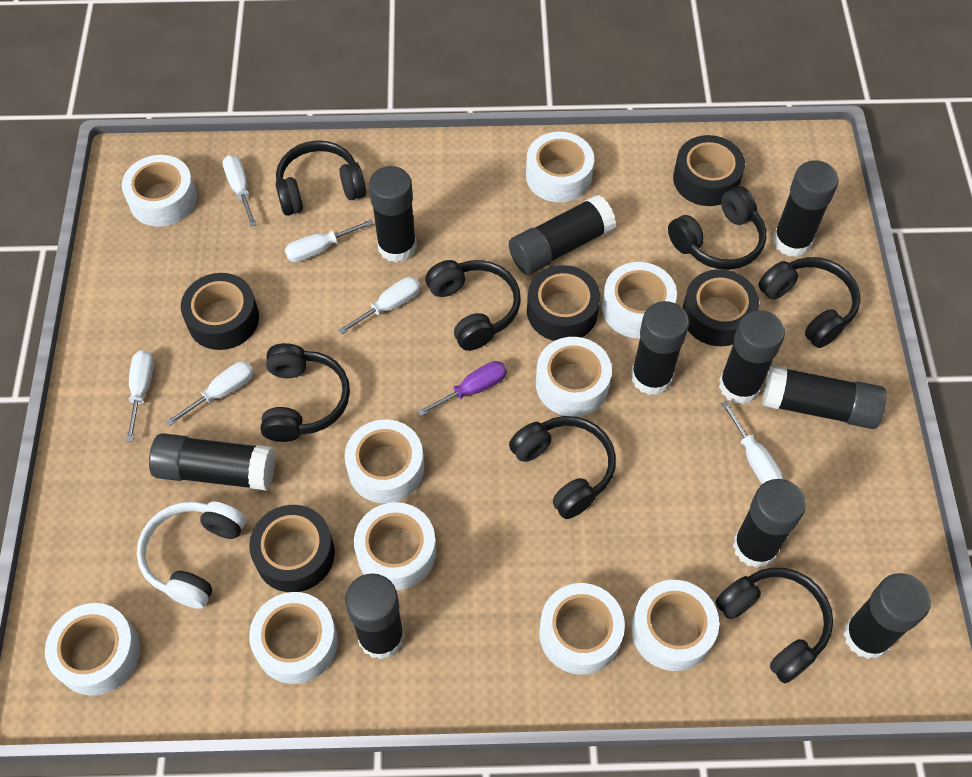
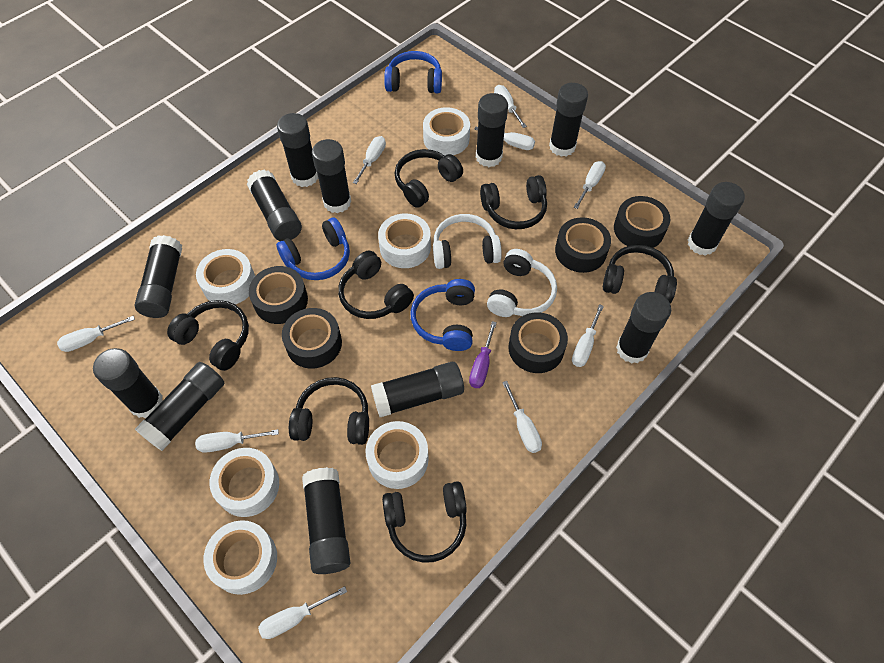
black glue stick: 10 -> 12
blue headphones: 0 -> 3
white headphones: 1 -> 2
white screwdriver: 6 -> 9
white tape: 10 -> 6

